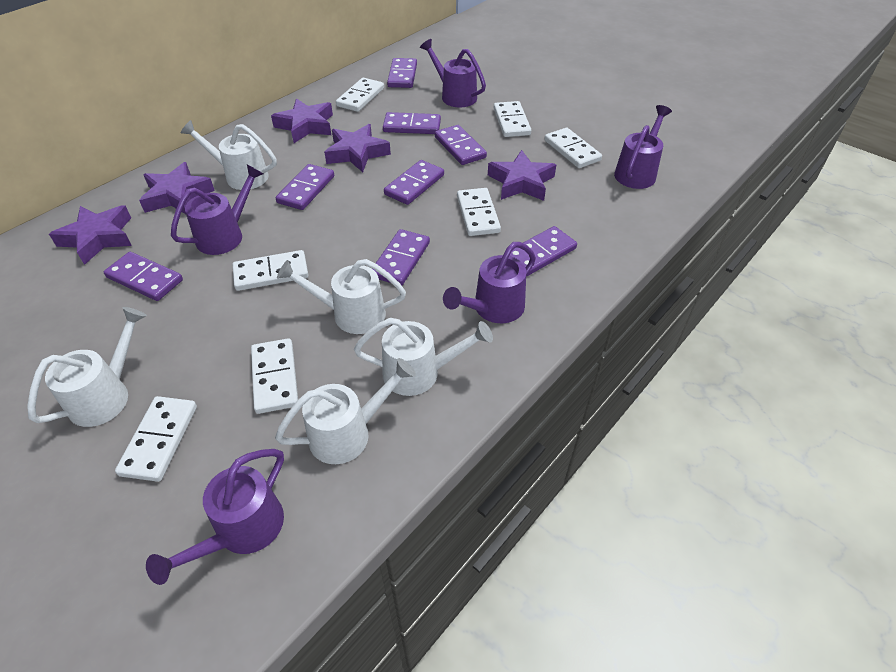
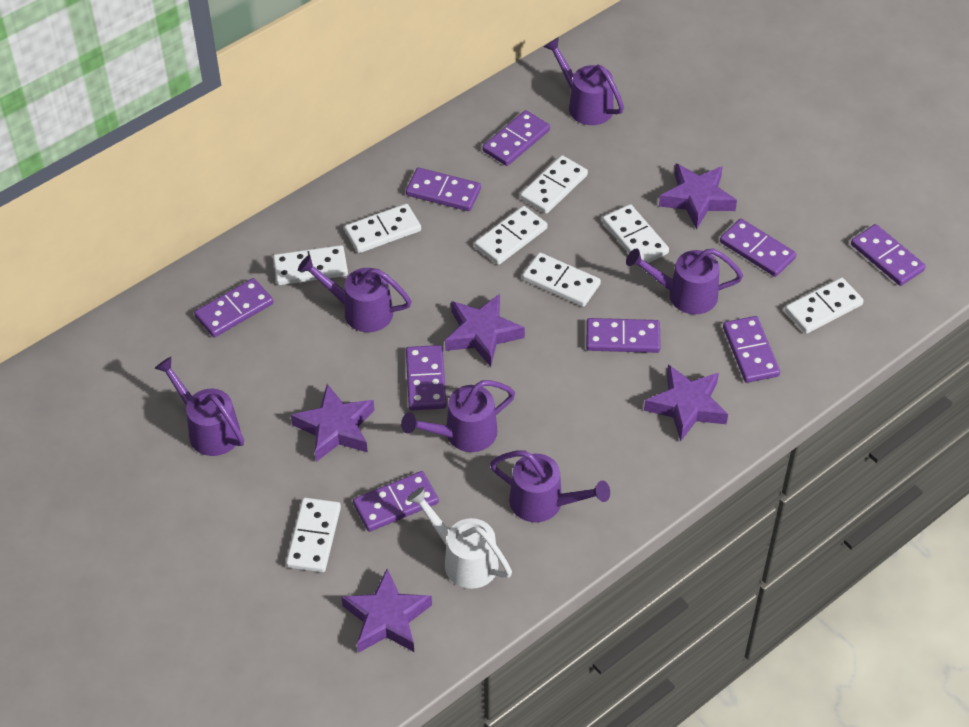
purple domino: 8 -> 9
purple watering can: 5 -> 6
white domino: 7 -> 8
white watering can: 5 -> 1

